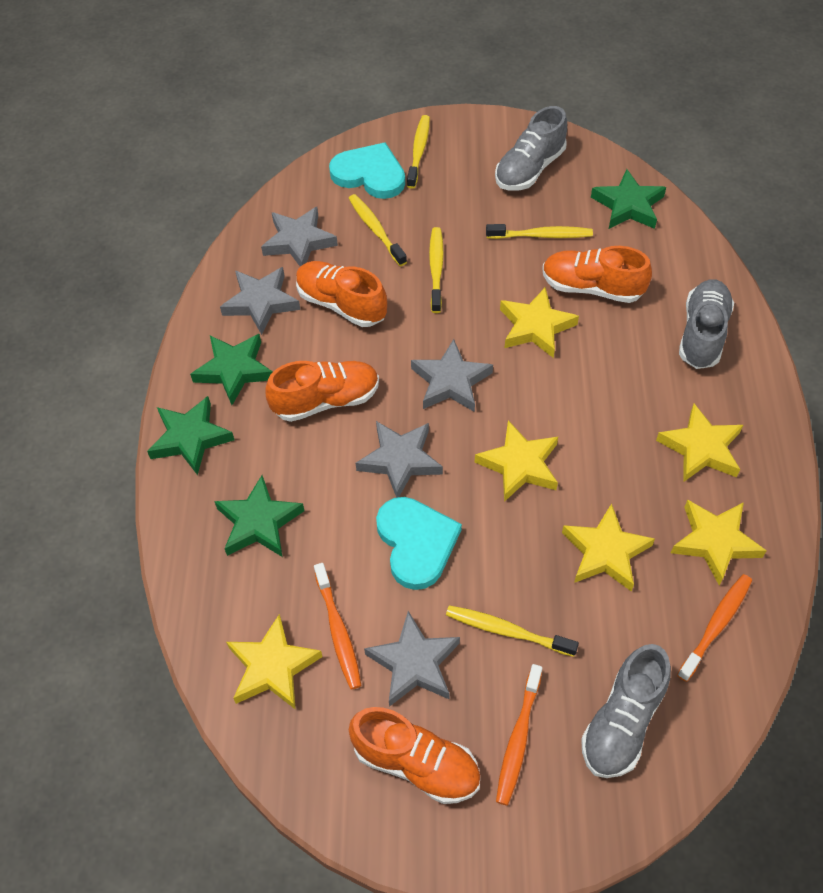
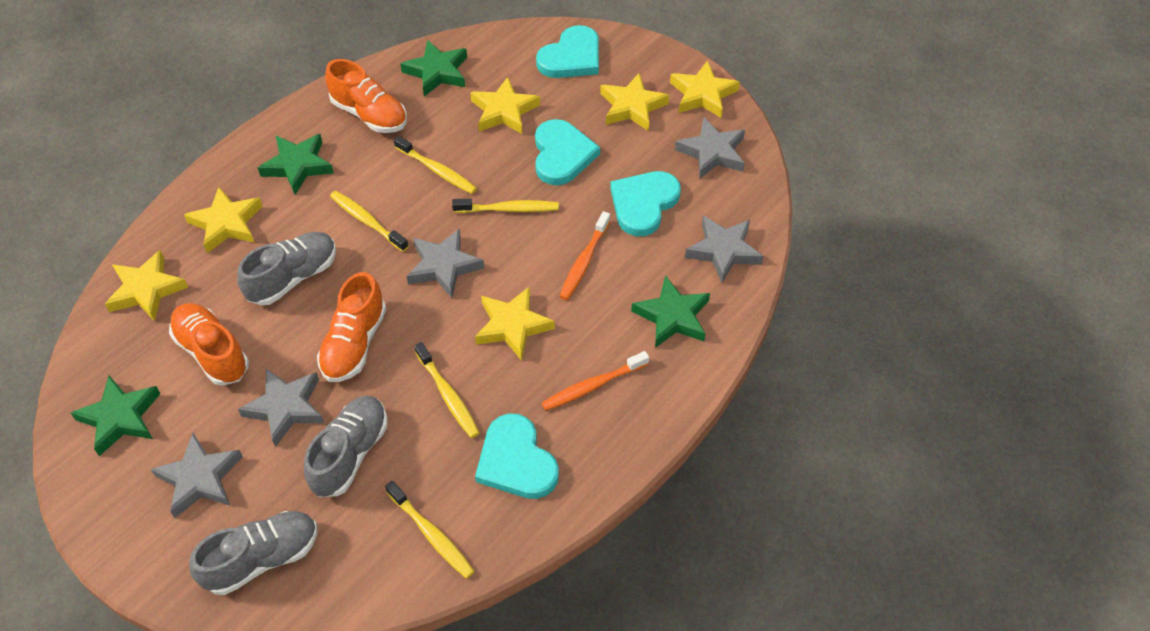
orange shoe: 4 -> 3
orange toothbrush: 3 -> 2
turquoise heart: 2 -> 4

